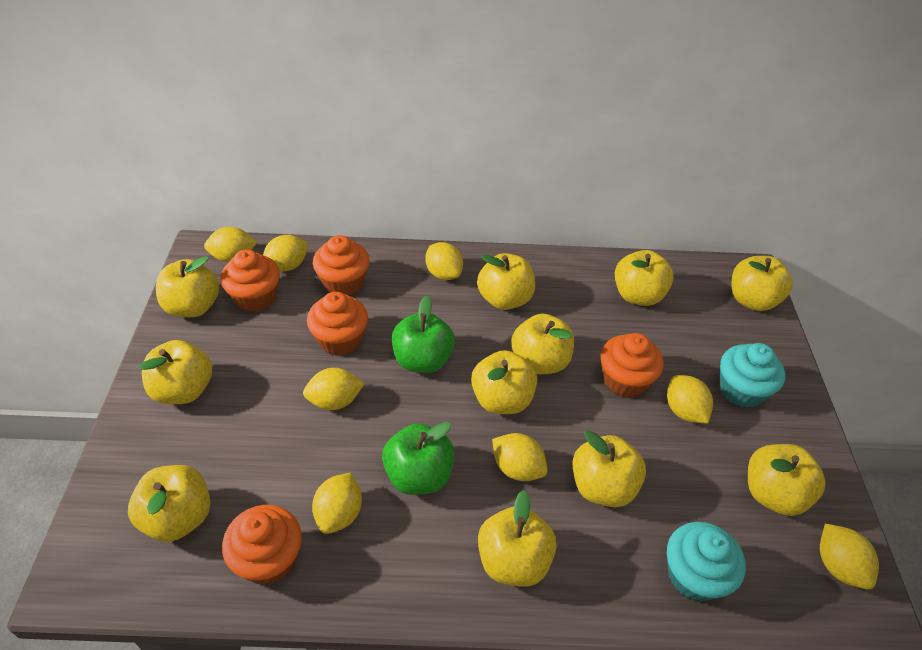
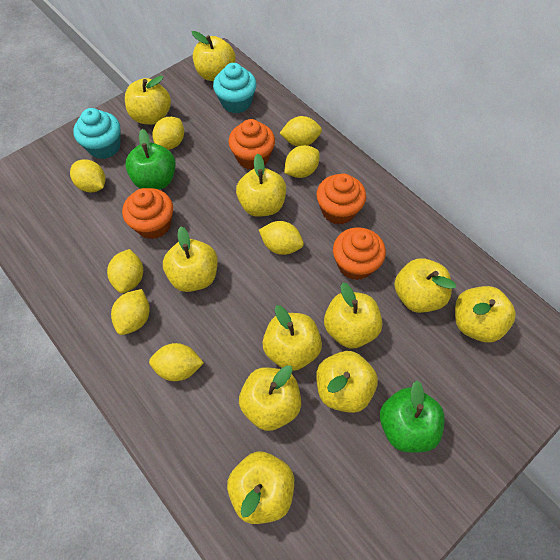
orange cupcake: 5 -> 4

